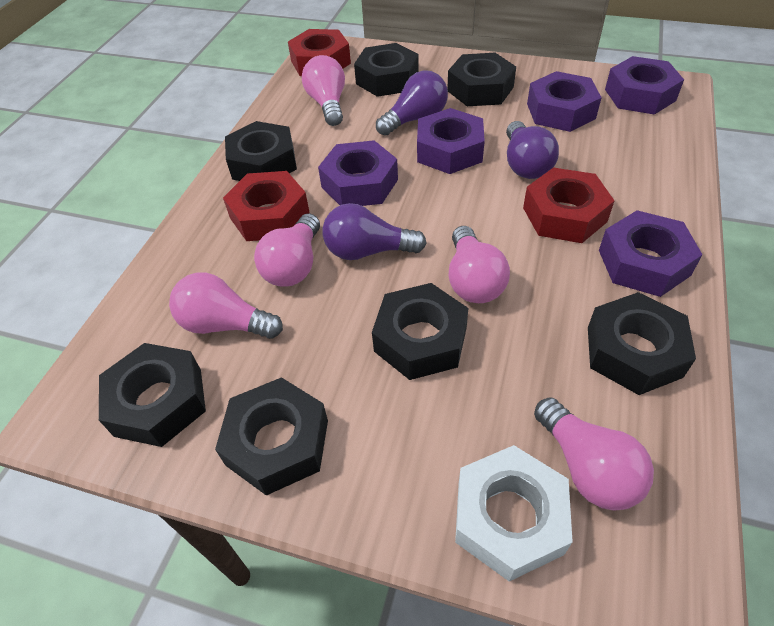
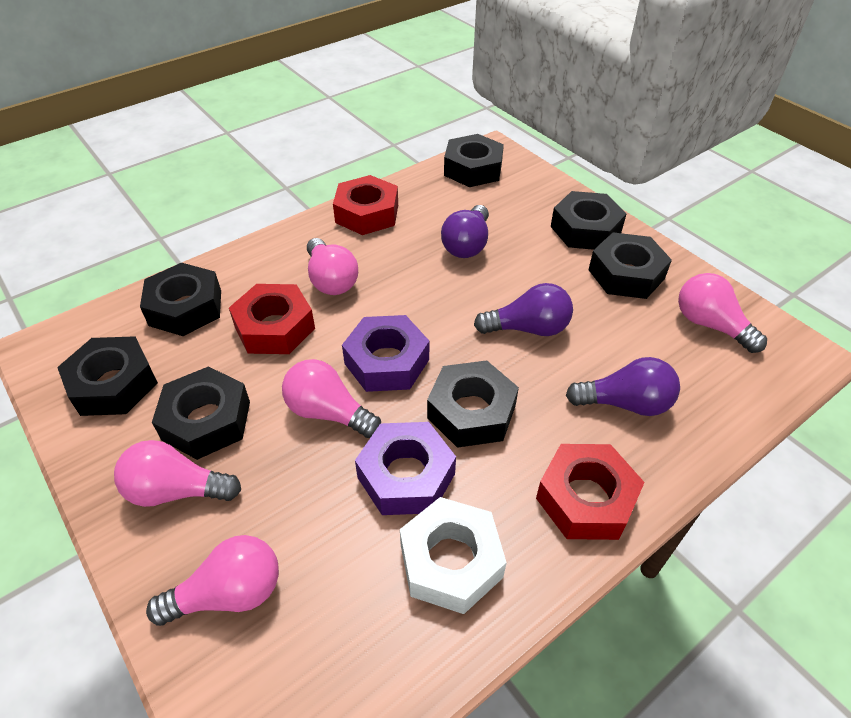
purple nut: 5 -> 2

